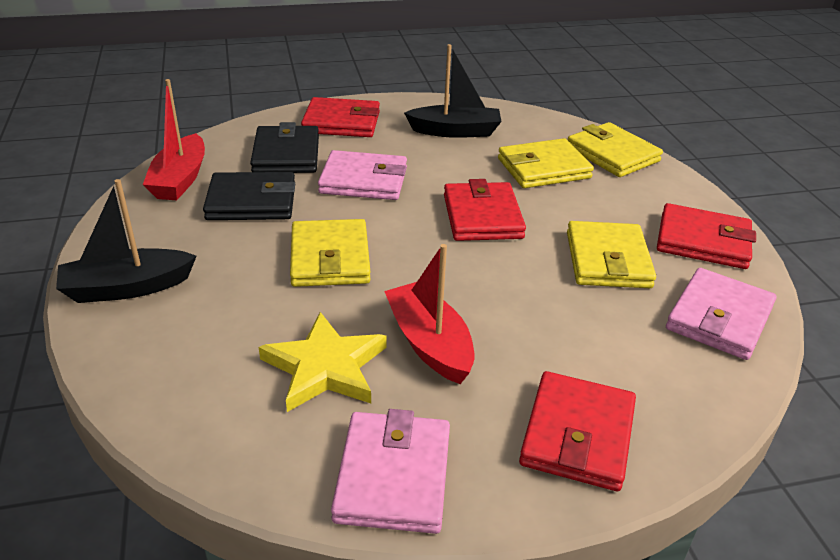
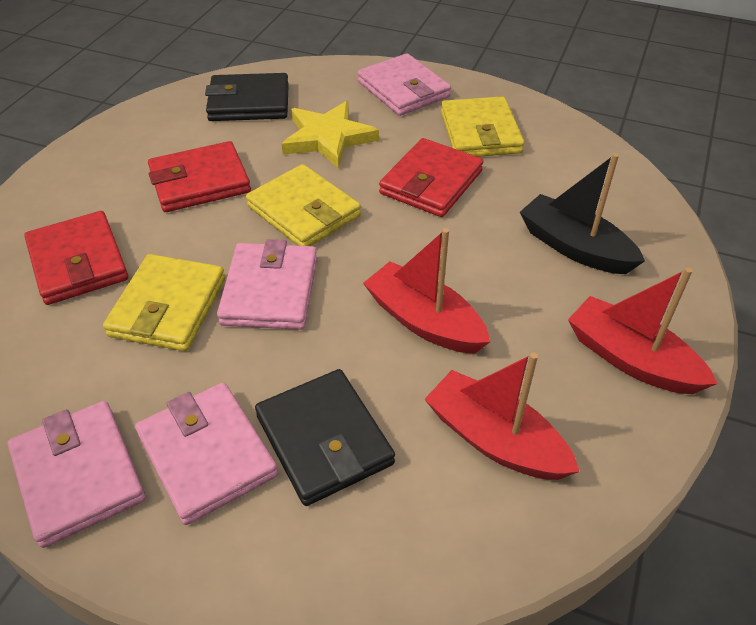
black boat: 2 -> 1
pink wallet: 3 -> 4
red boat: 2 -> 3
red wallet: 4 -> 3
yellow wallet: 4 -> 3

